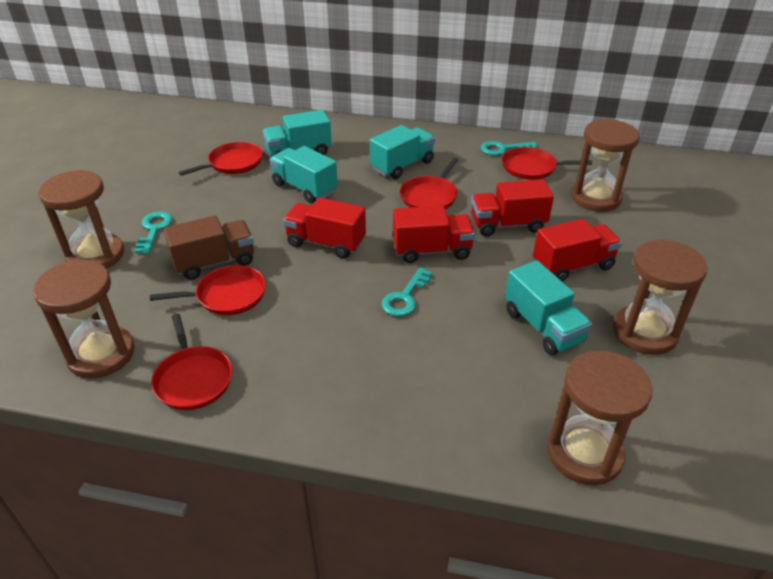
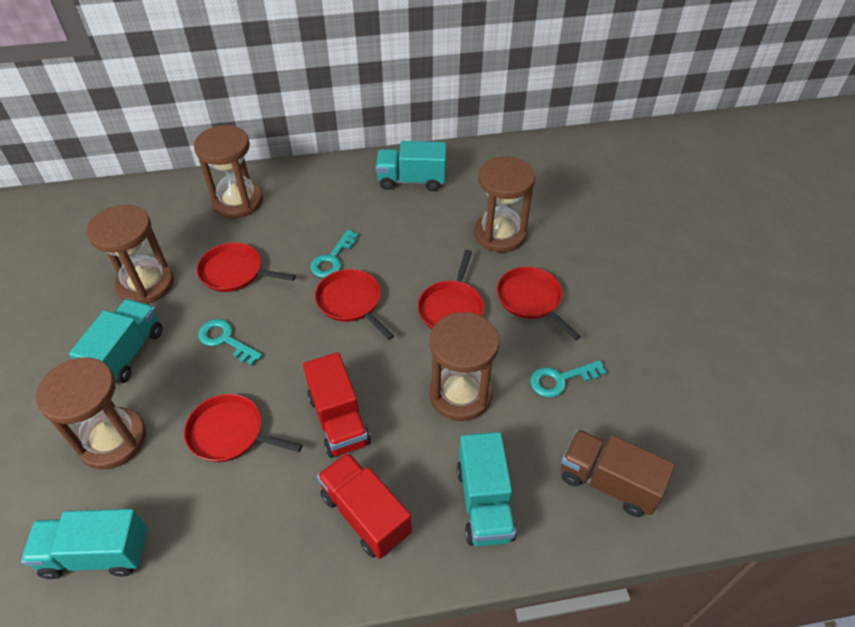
red truck: 4 -> 2

